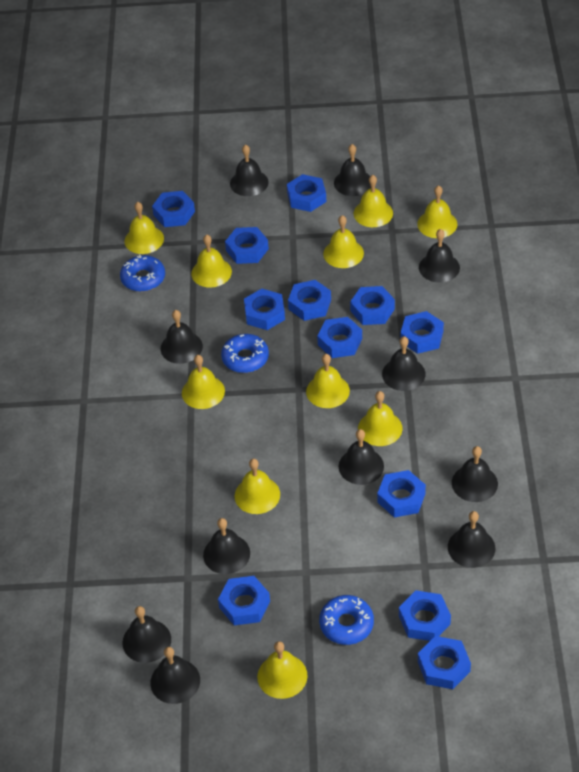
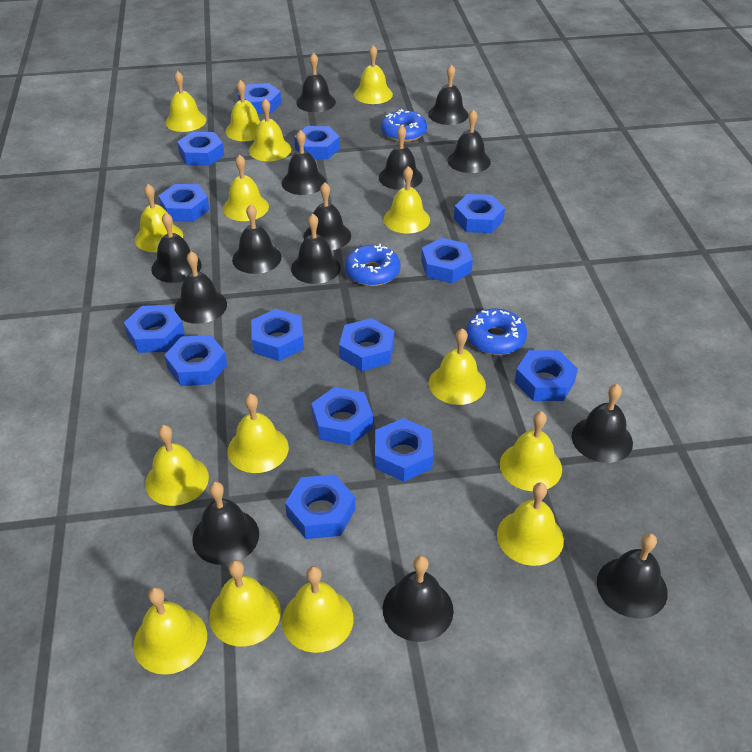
black bell: 11 -> 14
blue nut: 12 -> 14
yellow bell: 10 -> 15

